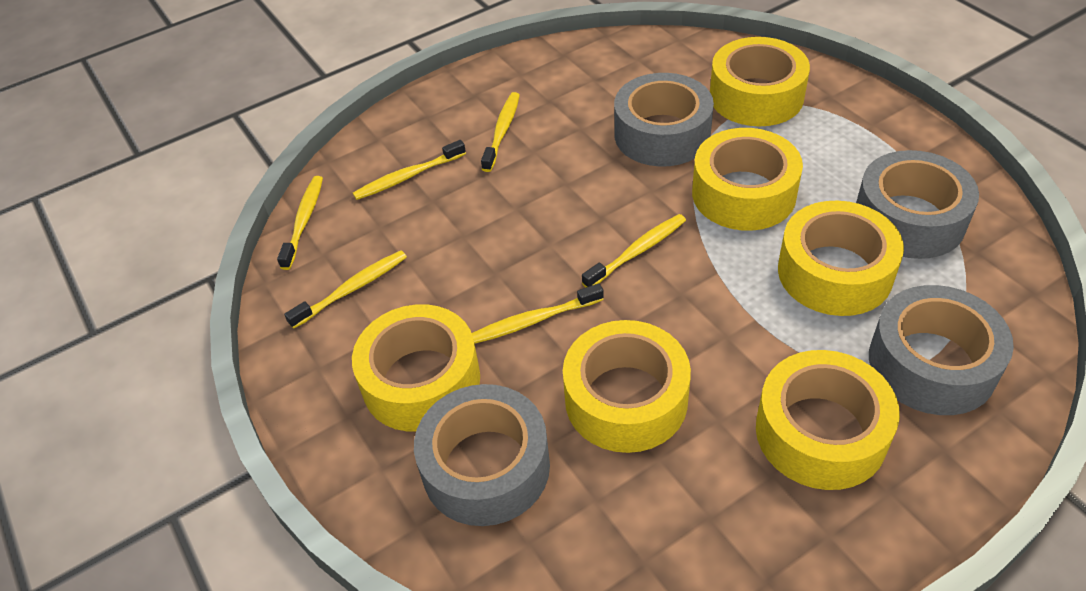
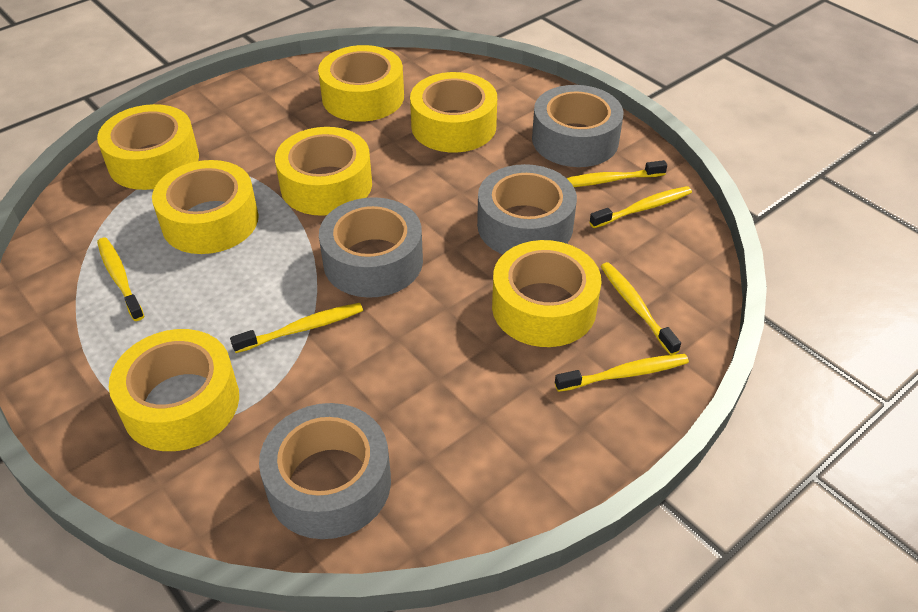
yellow tape: 6 -> 7

